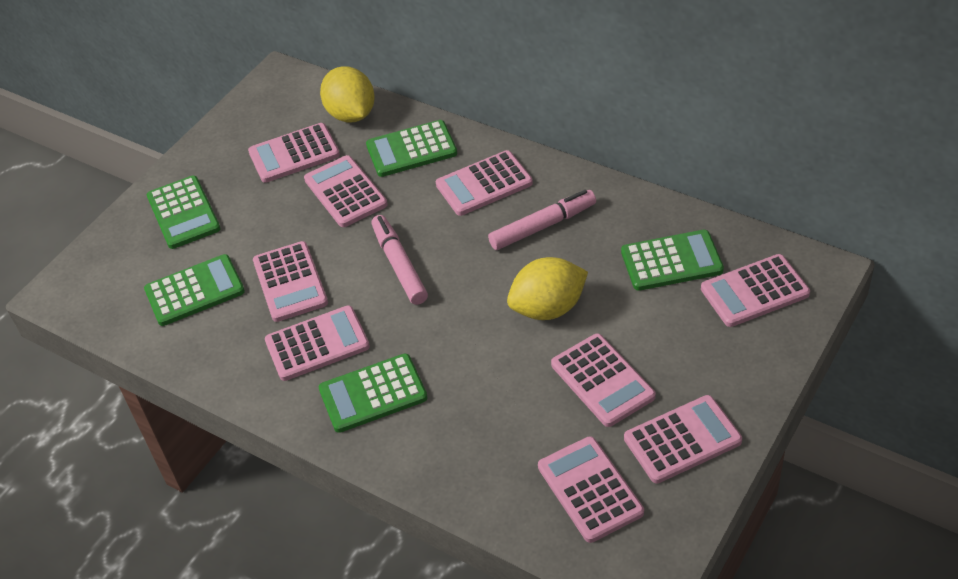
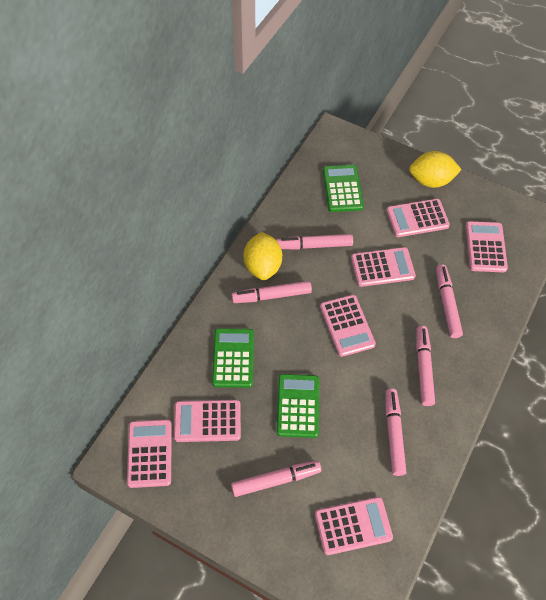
green calculator: 5 -> 3
pink calculator: 9 -> 7
pink marker: 2 -> 6

